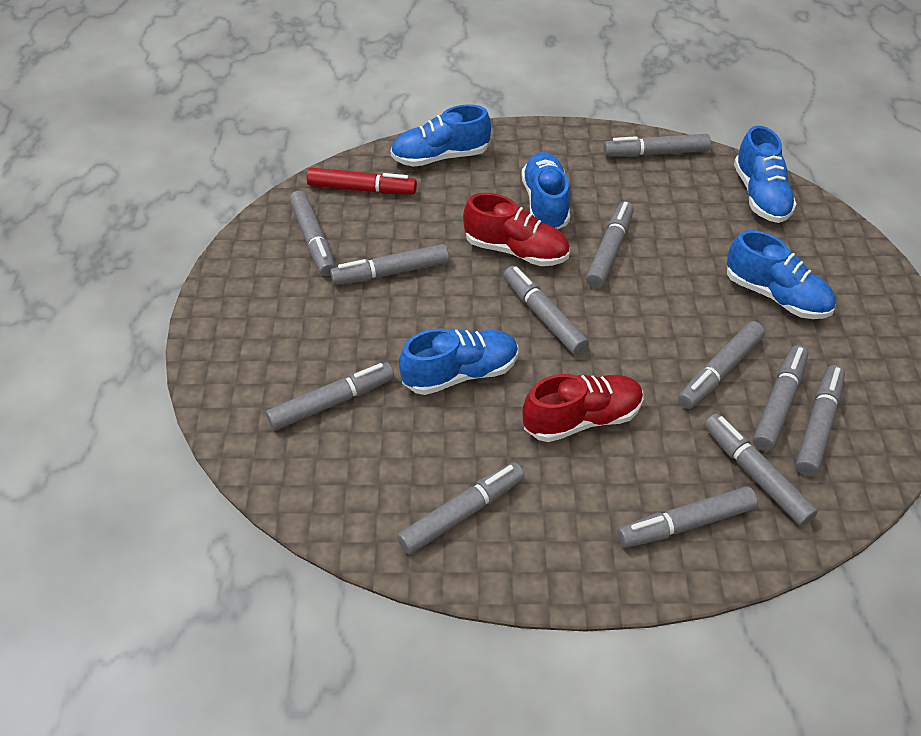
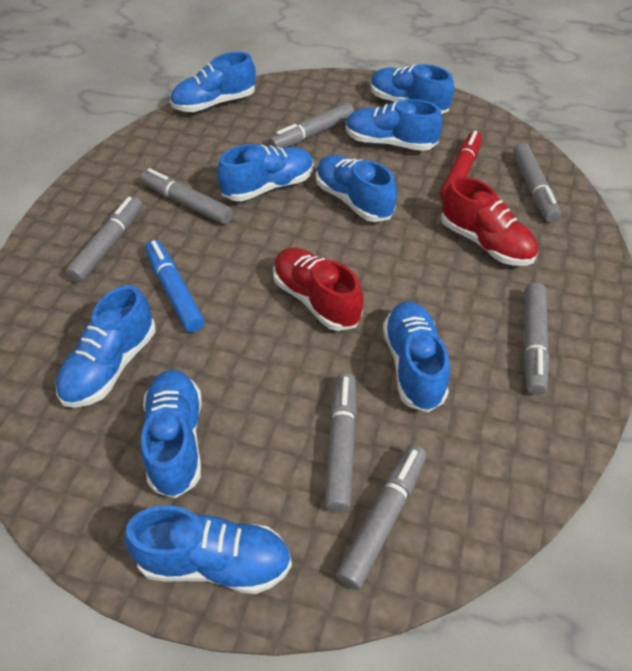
blue marker: 0 -> 1
blue shoe: 5 -> 9
grey marker: 12 -> 7

